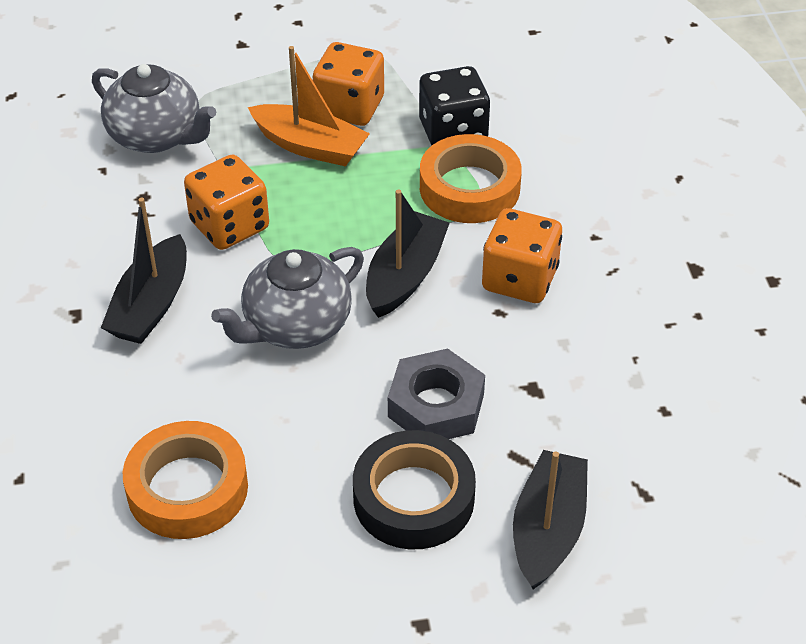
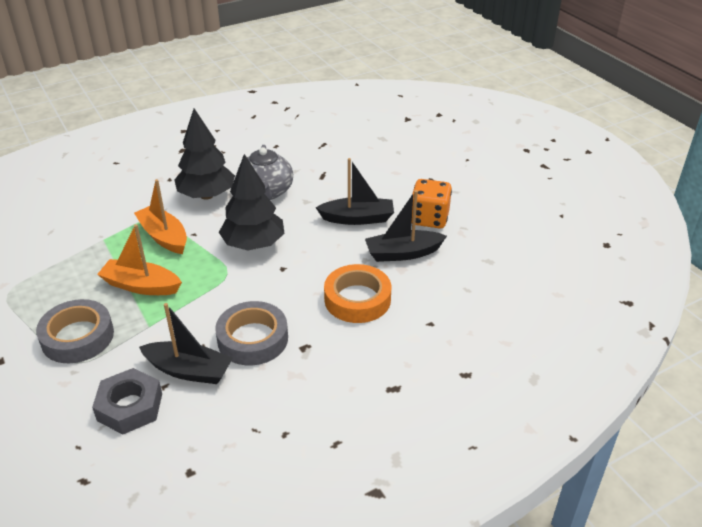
black dice: 1 -> 0
black tape: 1 -> 0
black tree: 0 -> 2
grey tape: 0 -> 2
grey teapot: 2 -> 1
orange boat: 1 -> 2
orange dice: 3 -> 1
orange tape: 2 -> 1

